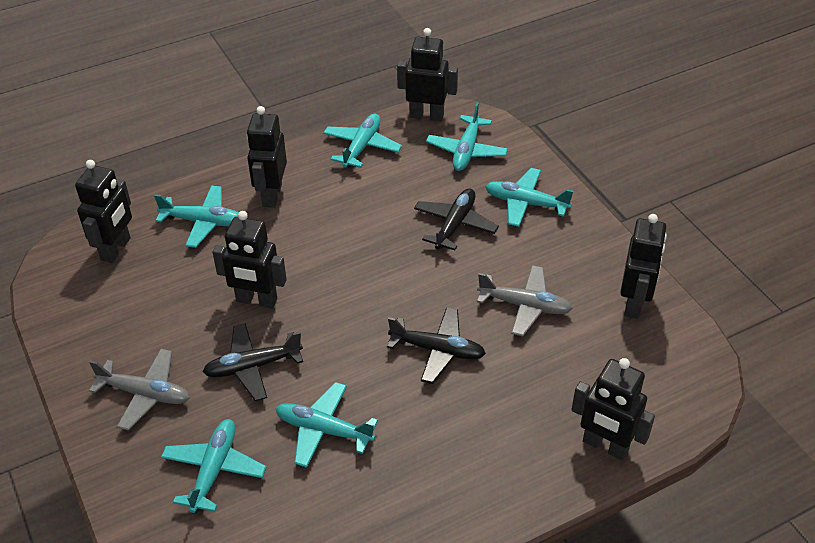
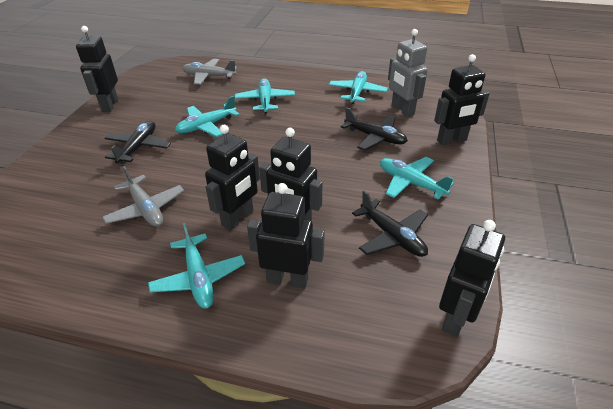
grey robot: 0 -> 1
turquoise plane: 6 -> 5

